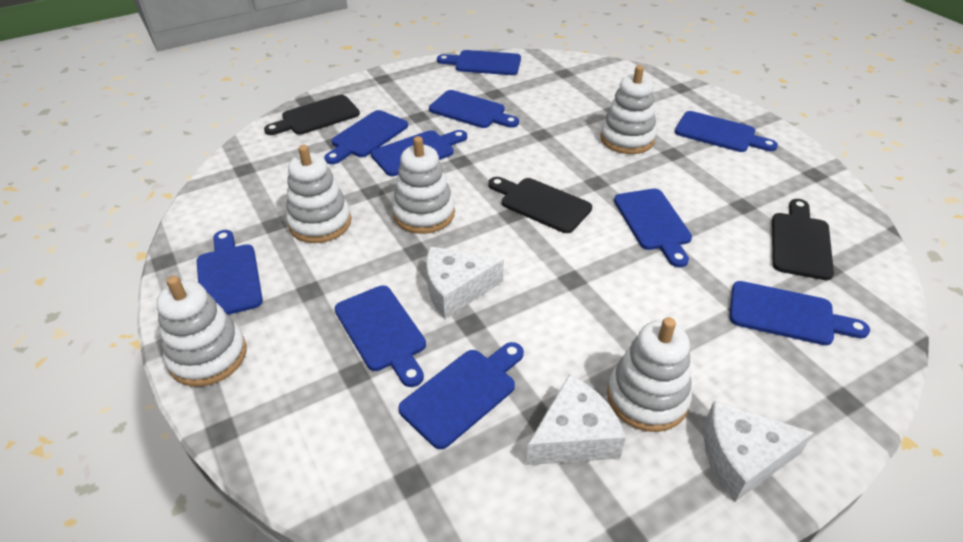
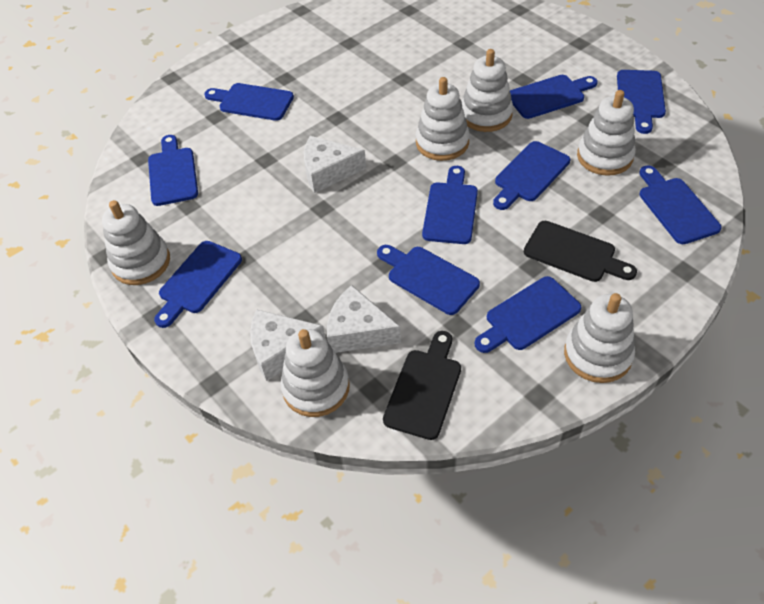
black cutting board: 3 -> 2
white stacking toy: 5 -> 6

